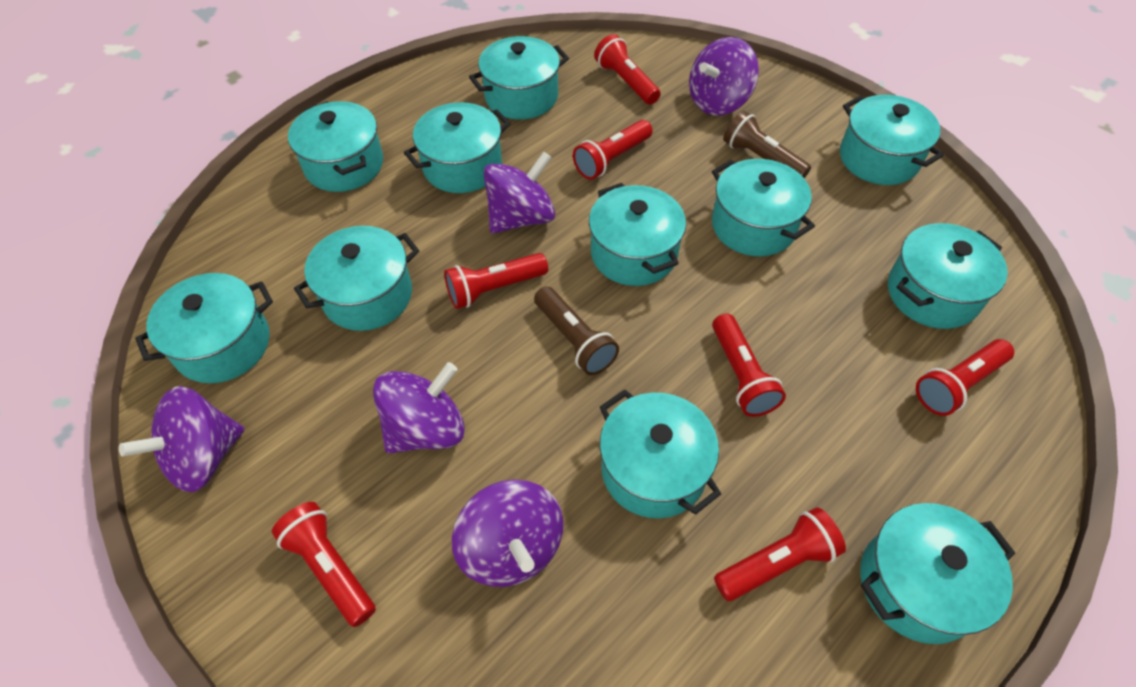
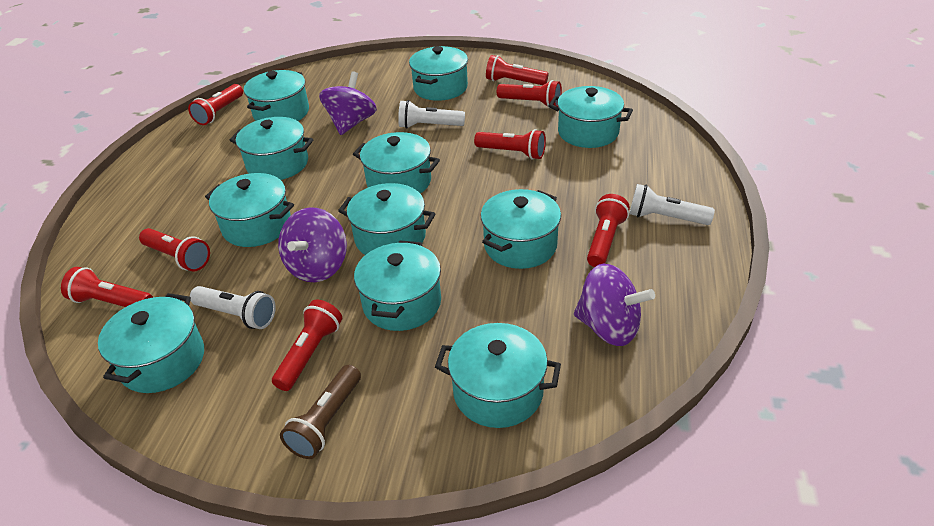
brown flashlight: 2 -> 1
purple spinning top: 5 -> 3
red flashlight: 7 -> 8
white flashlight: 0 -> 3

